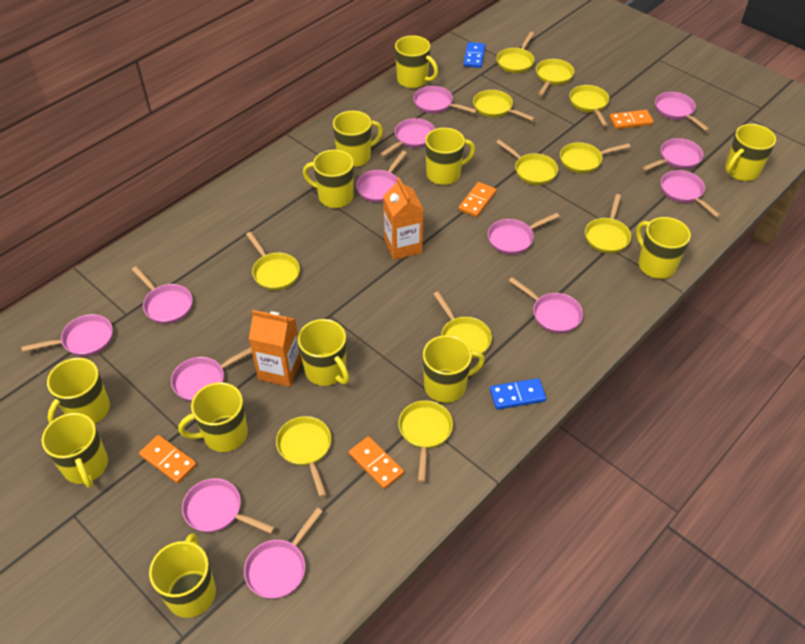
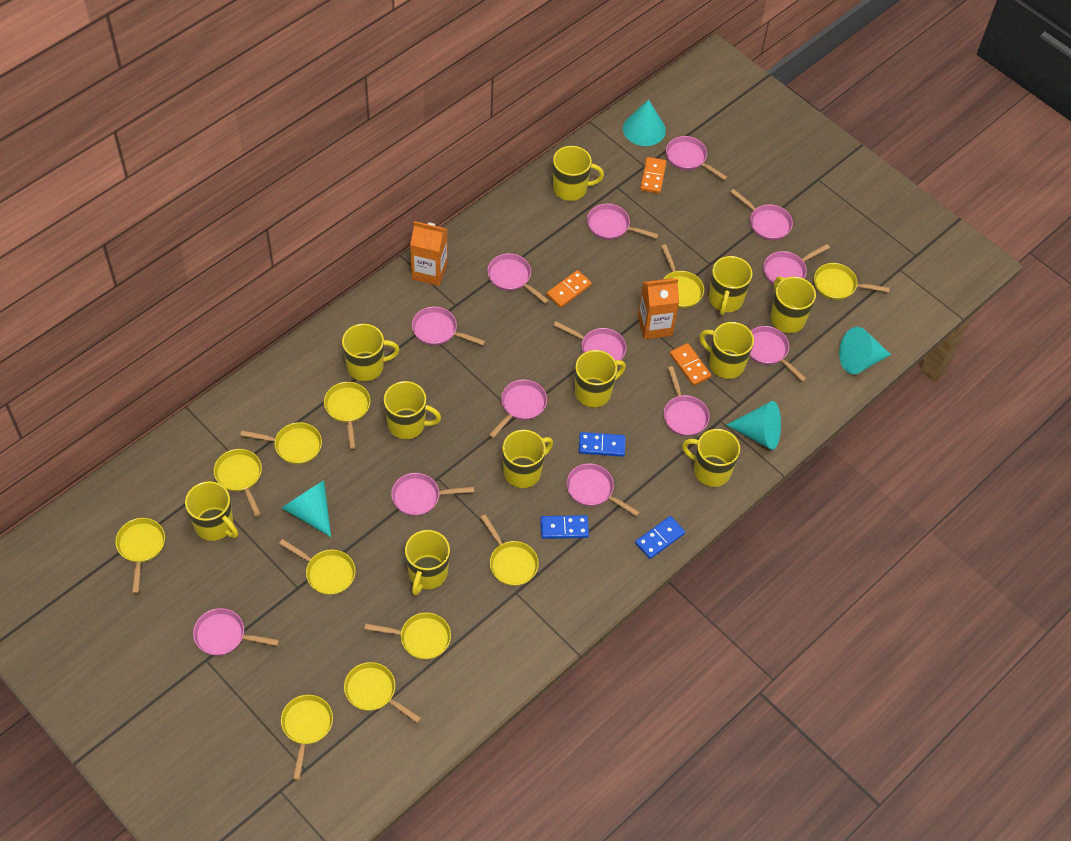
blue domino: 2 -> 3
orange domino: 4 -> 3
turquoise cone: 0 -> 4
yellow mug: 12 -> 11

